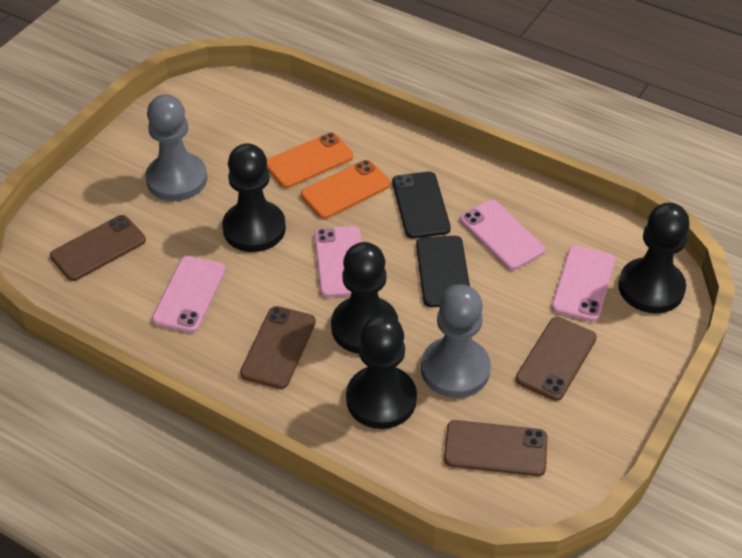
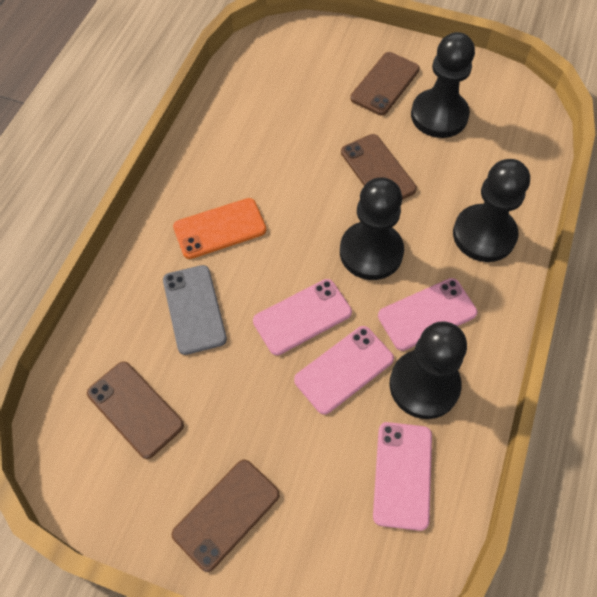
black phone: 2 -> 0
grey pawn: 2 -> 0
grey phone: 0 -> 1
orange phone: 2 -> 1

